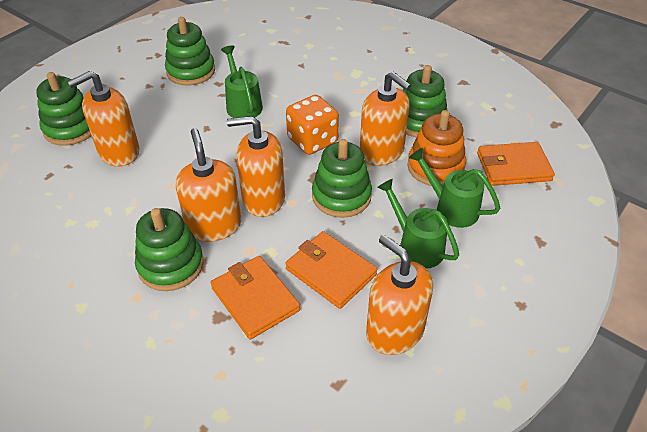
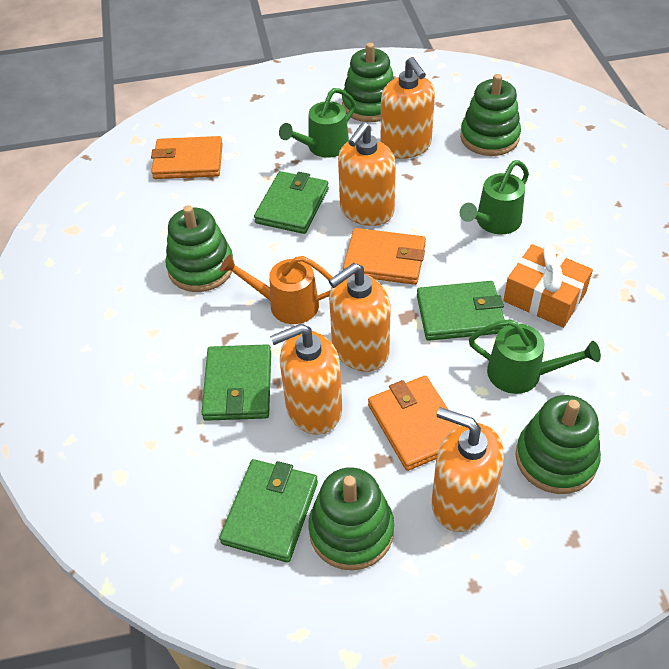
green wallet: 0 -> 4
orange dice: 1 -> 0
orange gift: 0 -> 1
orange stacking toy: 1 -> 0
orange watering can: 0 -> 1

